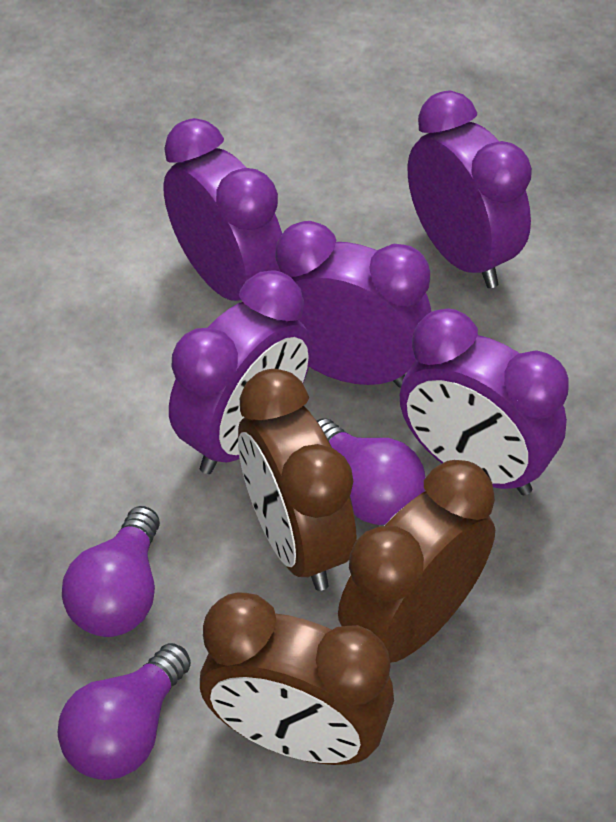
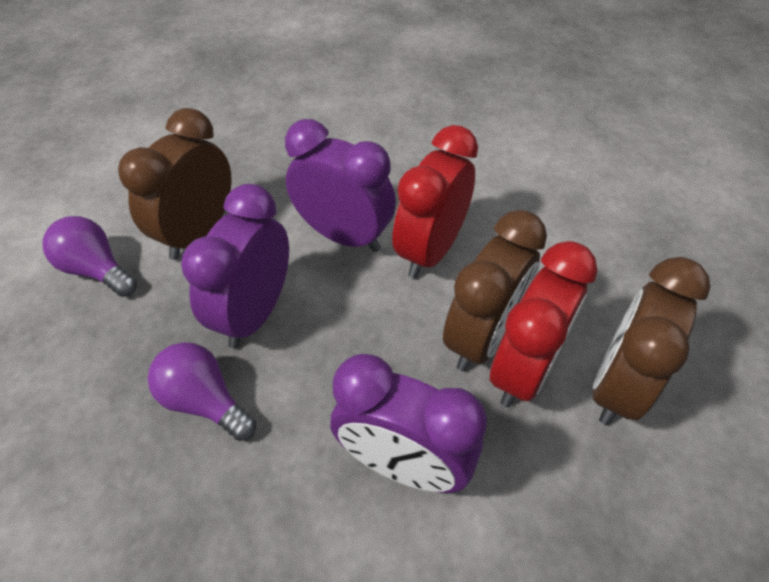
purple clock: 5 -> 3
purple light bulb: 3 -> 2
red clock: 0 -> 2

